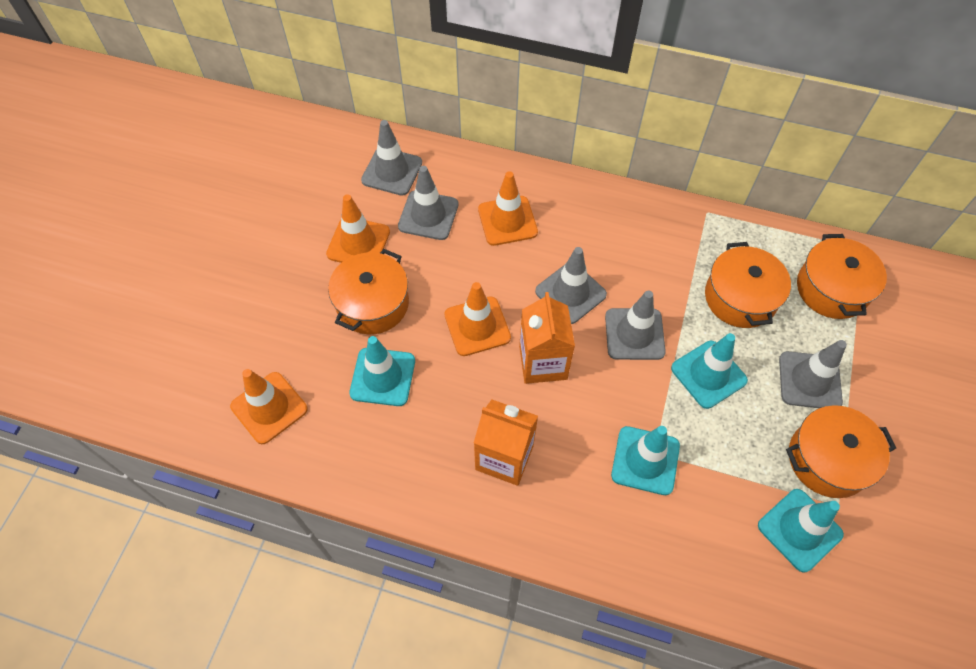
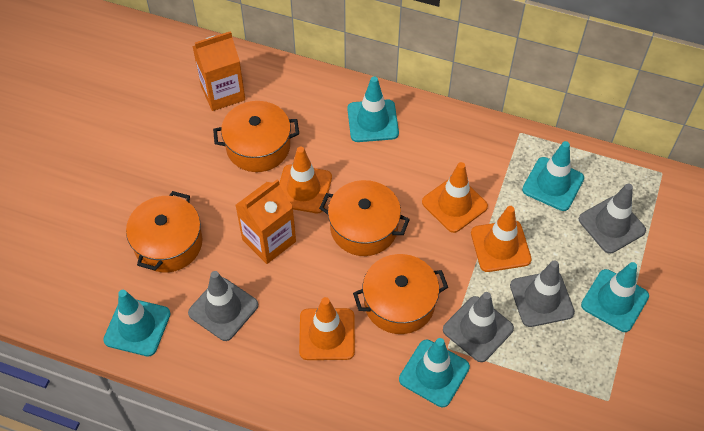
grey traffic cone: 5 -> 4
turquoise traffic cone: 4 -> 5

